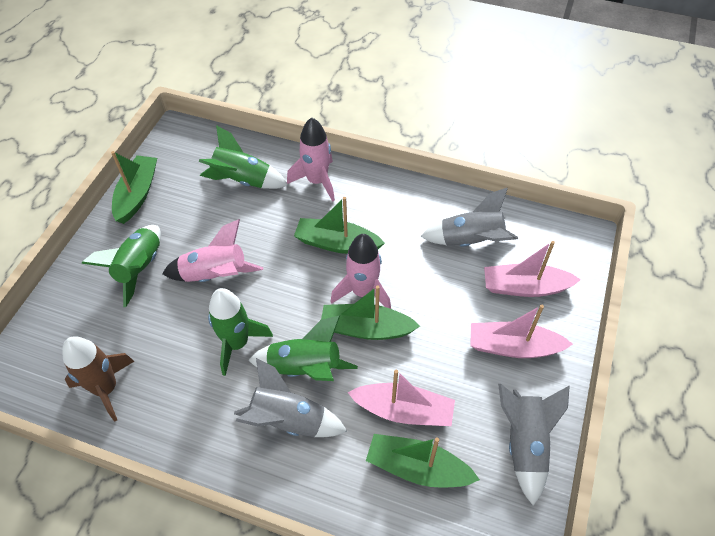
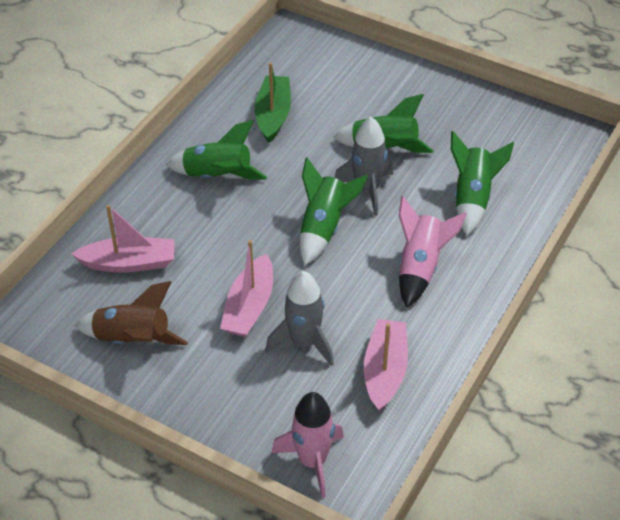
green boat: 4 -> 1
grey rocket: 3 -> 2
pink rocket: 3 -> 2

